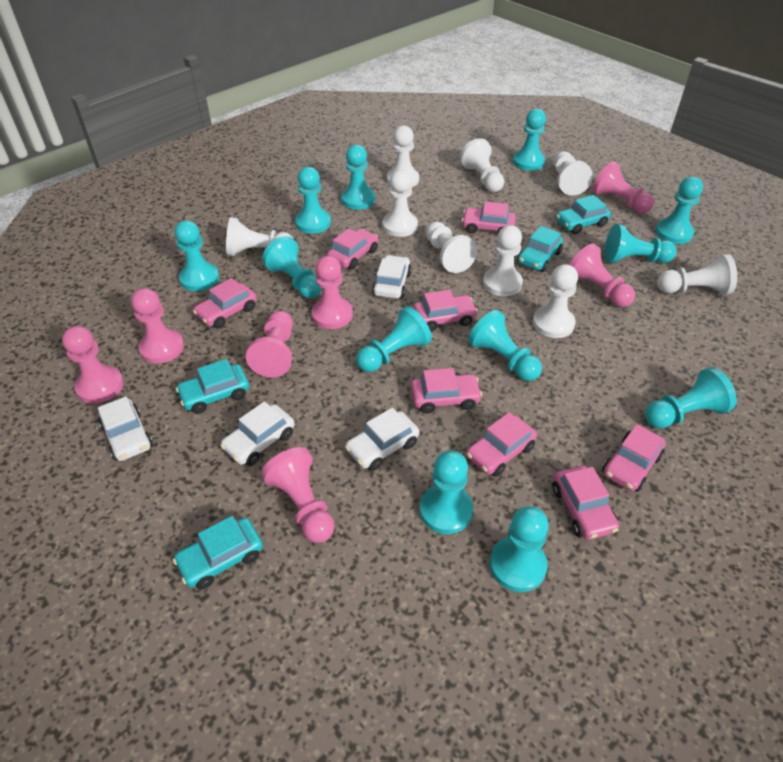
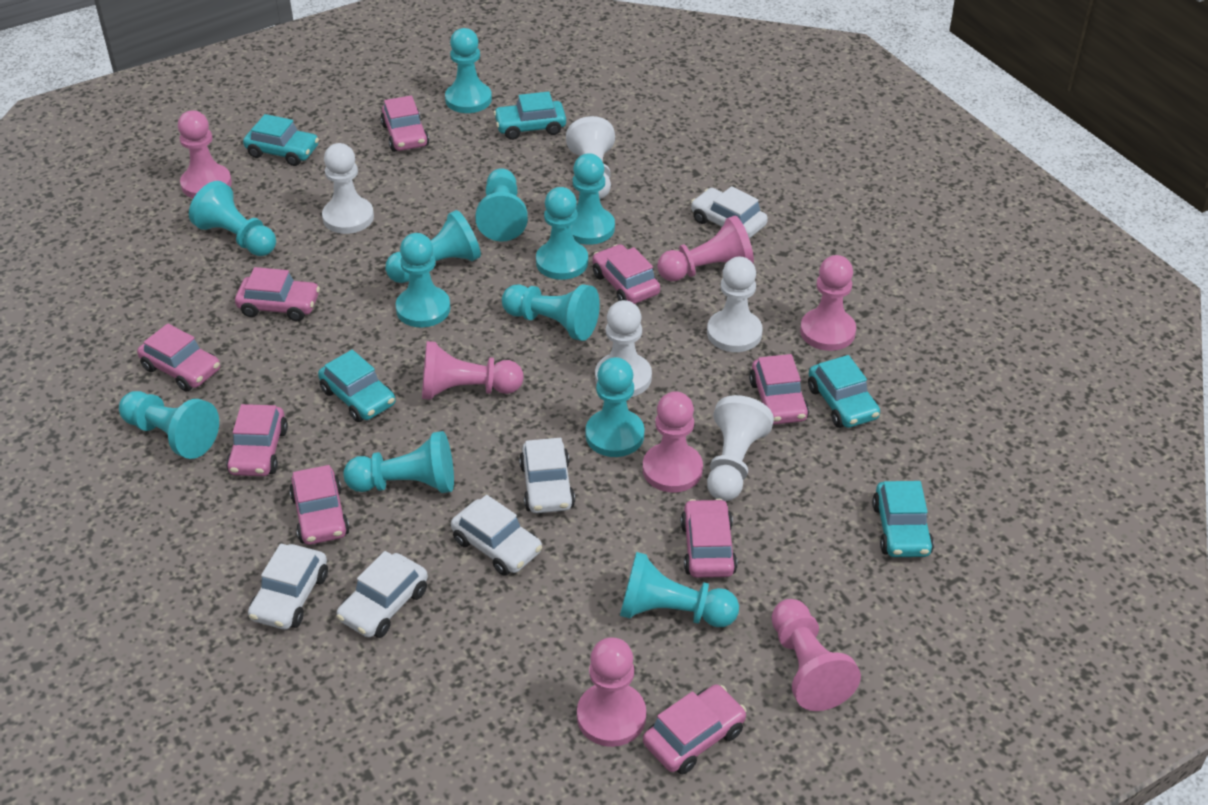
pink car: 8 -> 9
turquoise car: 4 -> 5
white car: 4 -> 5
white pawn: 9 -> 5

